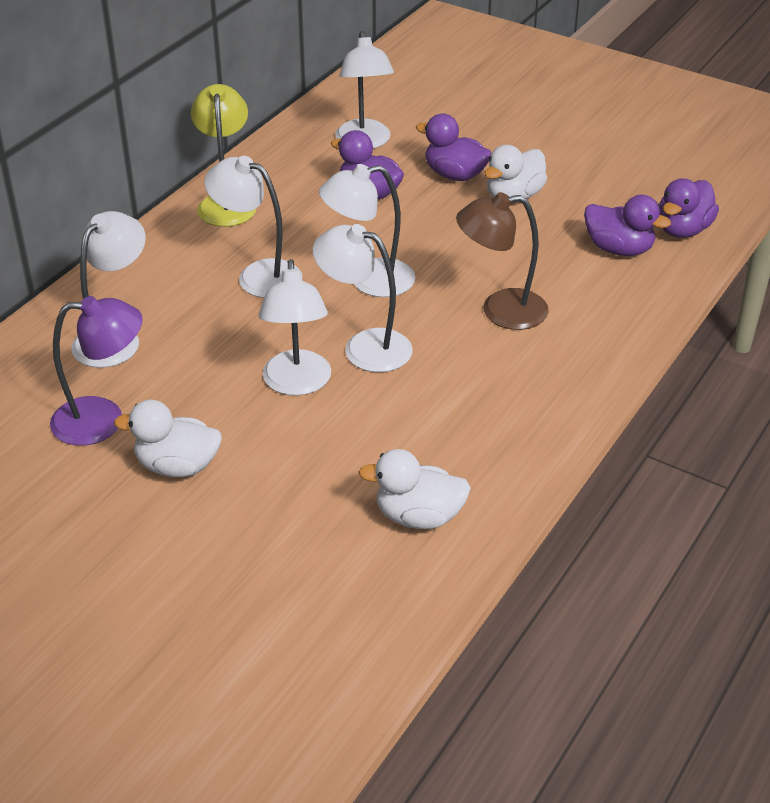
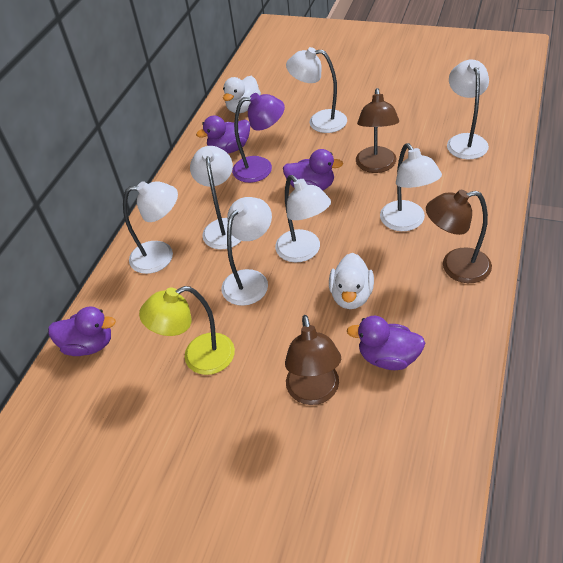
brown lamp: 1 -> 3
white duck: 3 -> 2
white lamp: 6 -> 7

